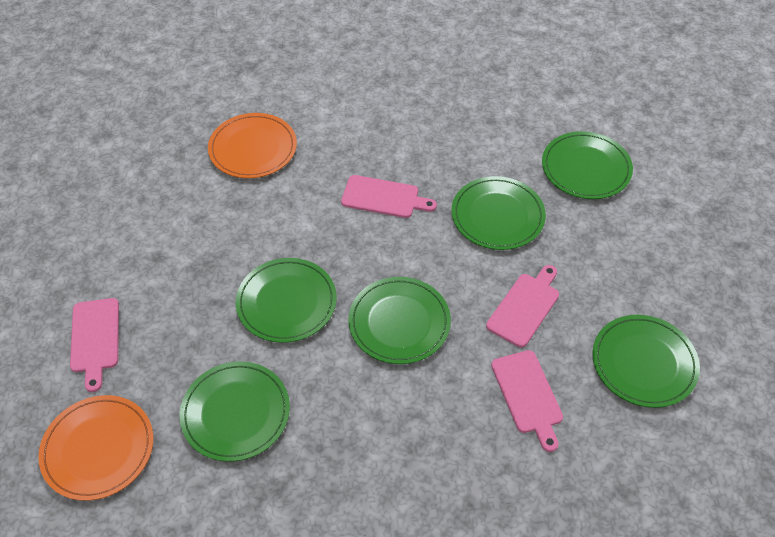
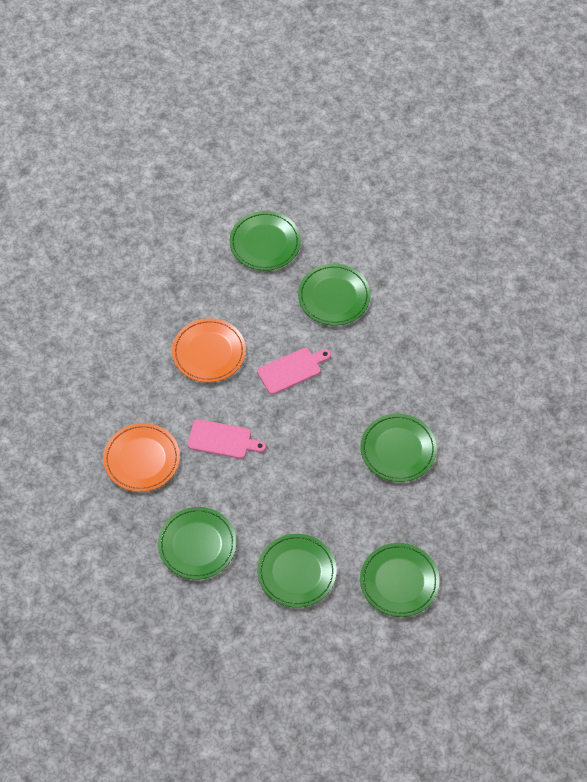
pink cutting board: 4 -> 2

